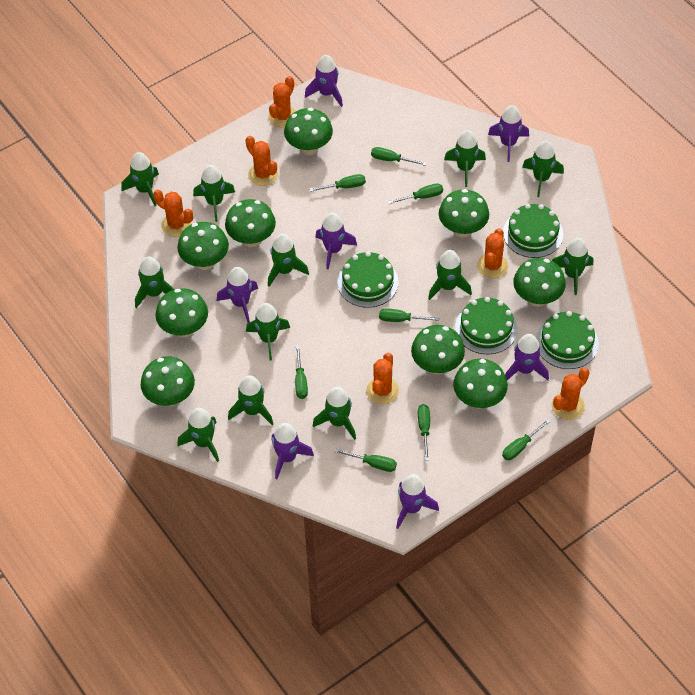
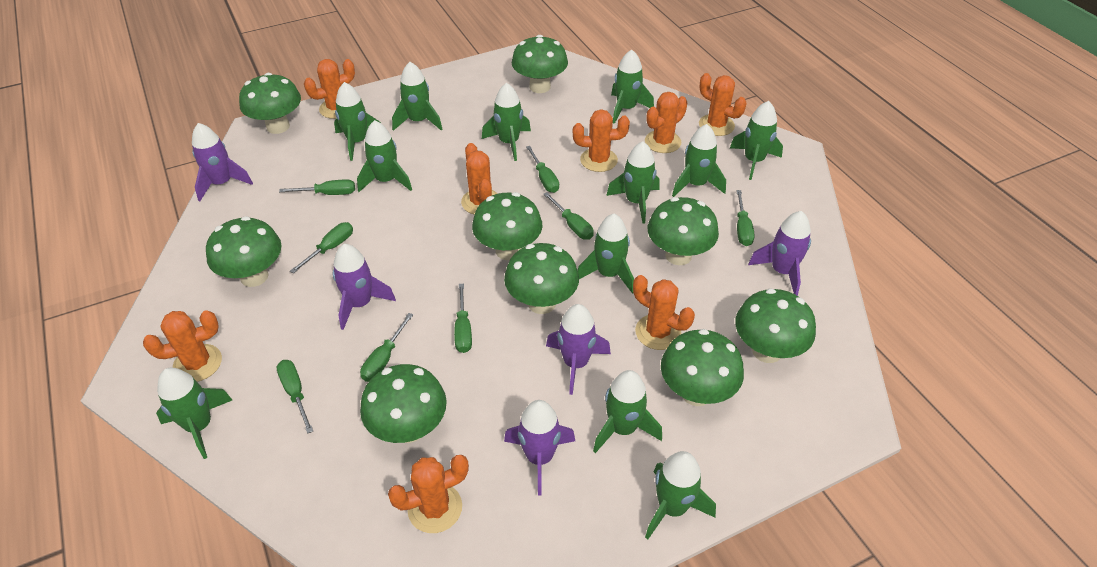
green cake: 4 -> 0
orange cactus: 6 -> 8
purple rocket: 7 -> 5

